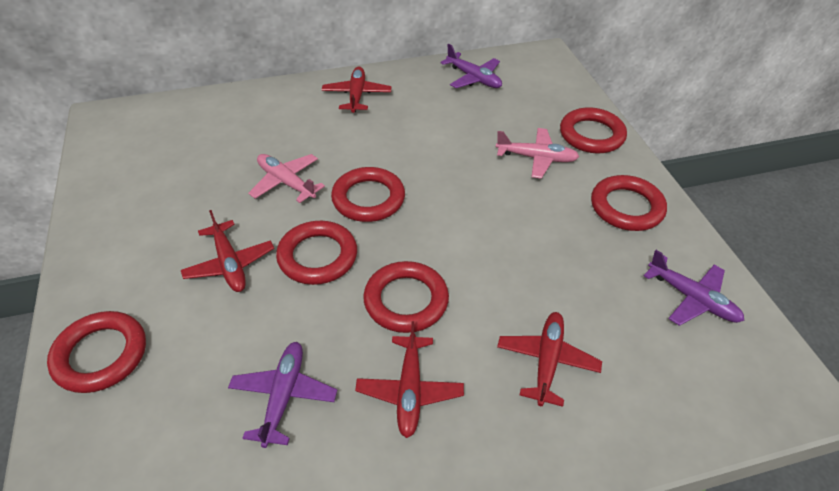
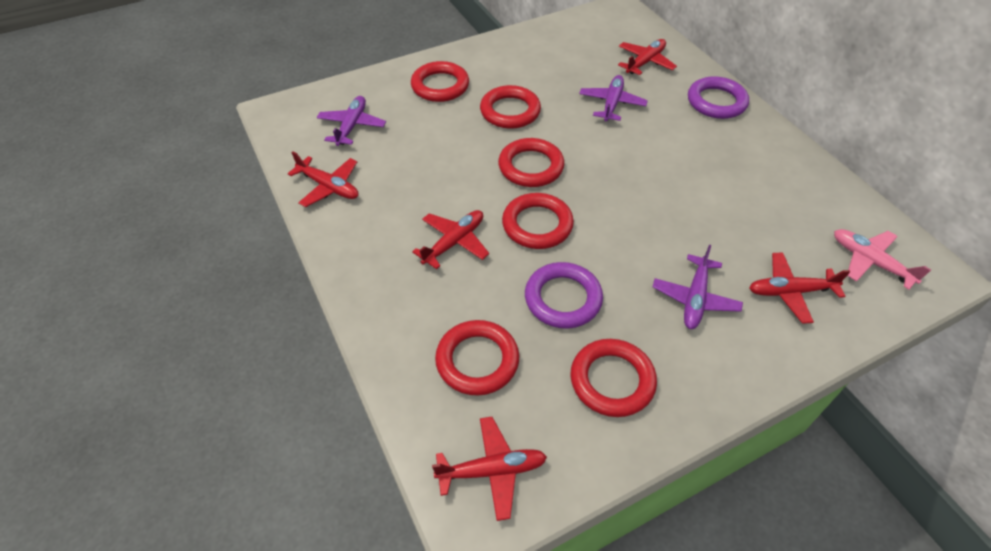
pink plane: 2 -> 1
purple ring: 0 -> 2
red plane: 4 -> 5

